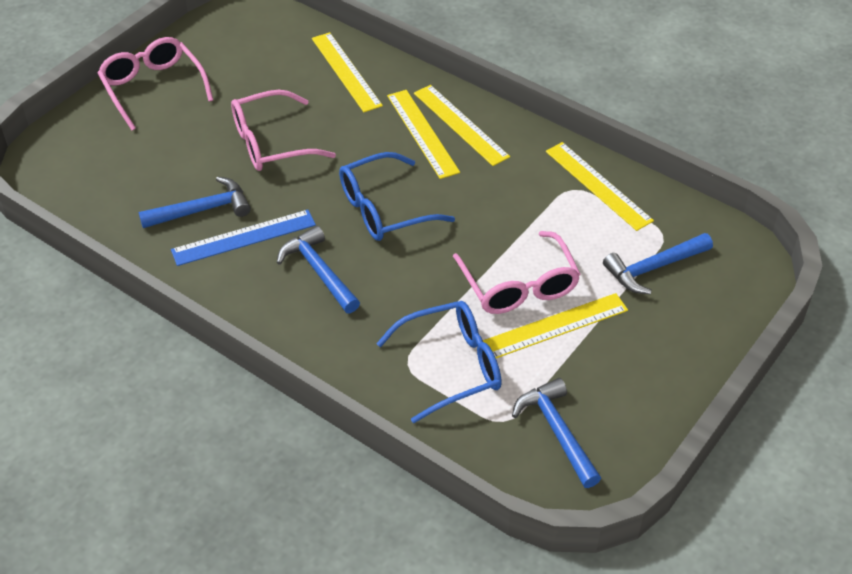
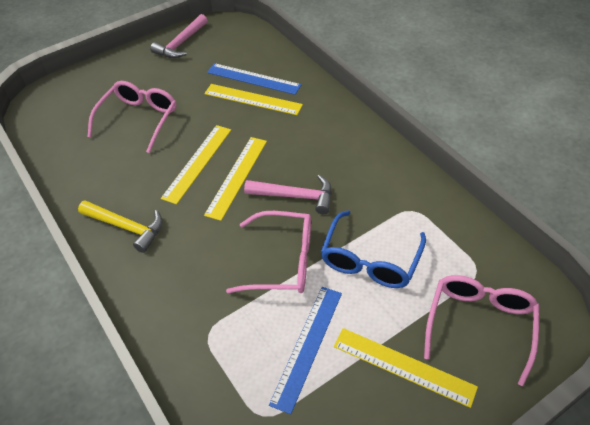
blue glasses: 2 -> 1
blue hammer: 4 -> 0
blue ruler: 1 -> 2
pink hammer: 0 -> 2
yellow hammer: 0 -> 1
yellow ruler: 5 -> 4

